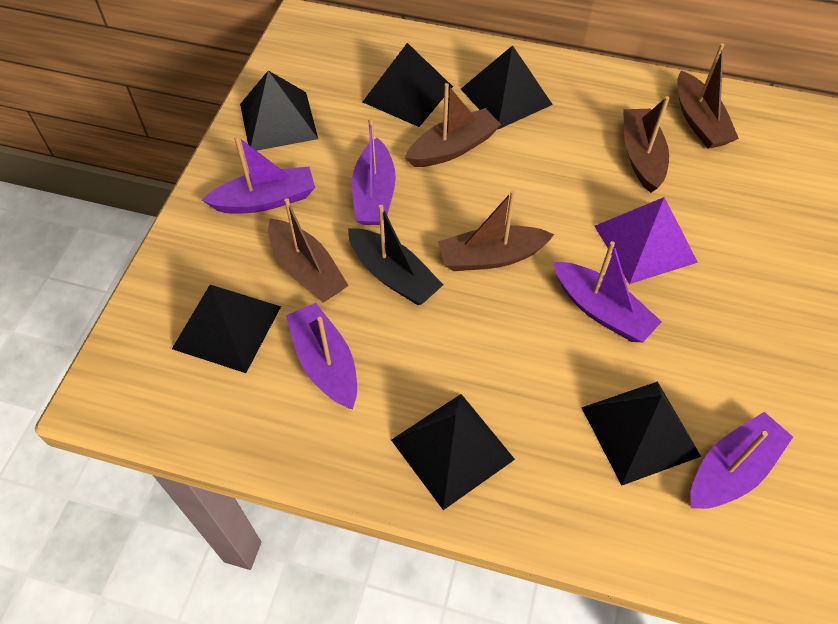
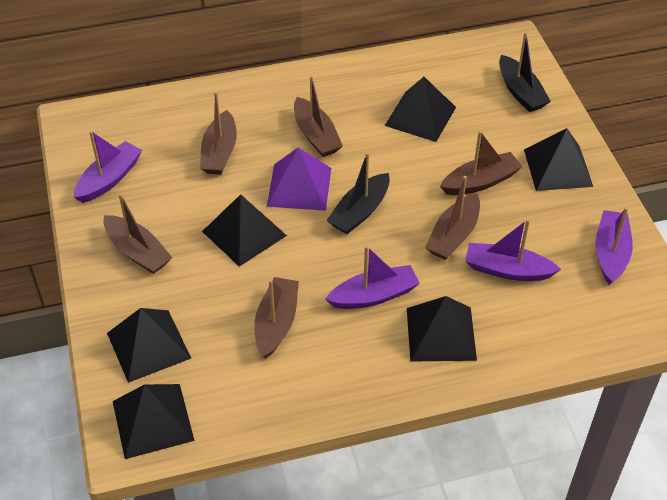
black boat: 1 -> 2
brown boat: 5 -> 6
purple boat: 5 -> 4

